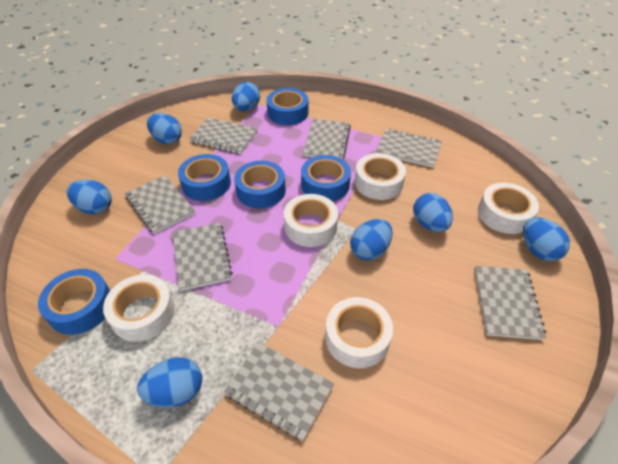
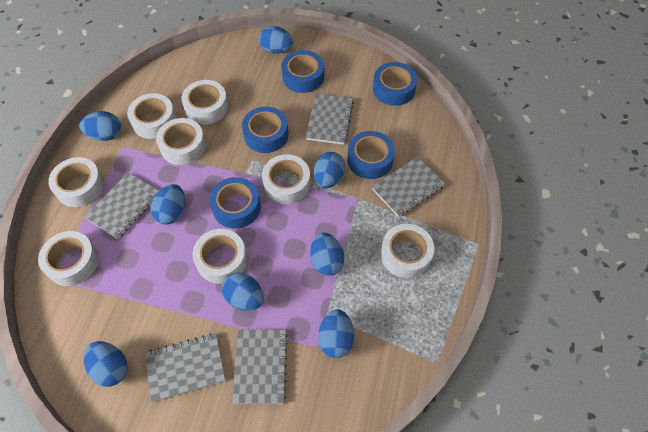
blue egg: 7 -> 8
grey notebook: 7 -> 5
white tape: 5 -> 8

